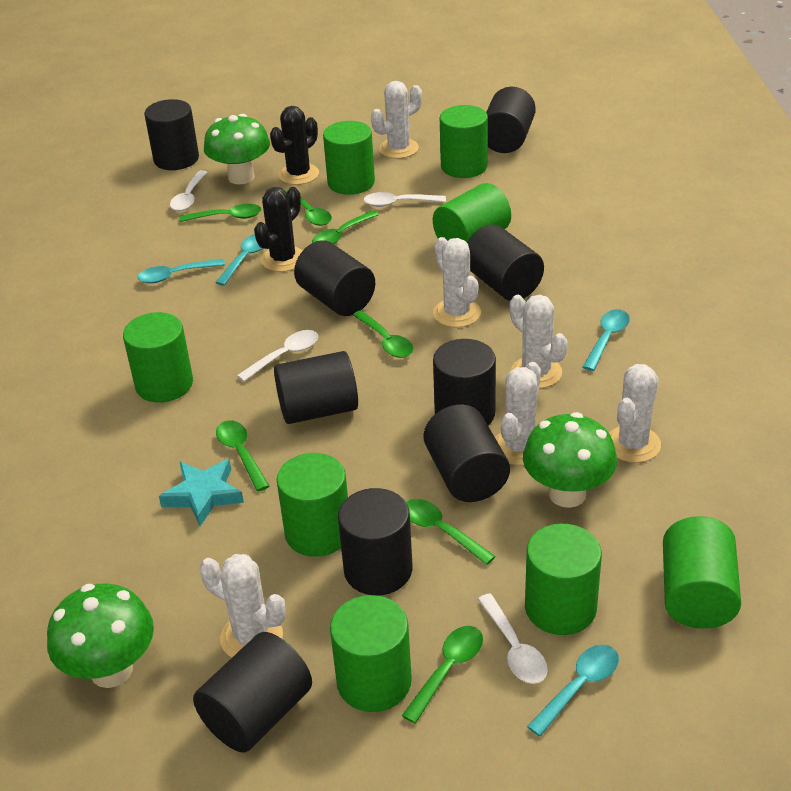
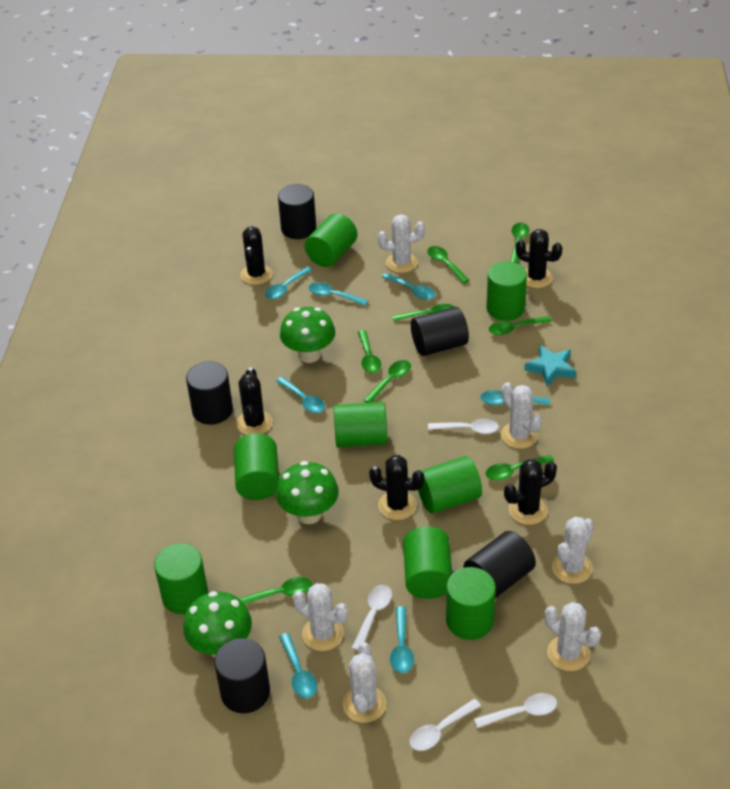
black cactus: 2 -> 5
black cylinder: 9 -> 5
green spoon: 7 -> 8
turquoise spoon: 4 -> 7

